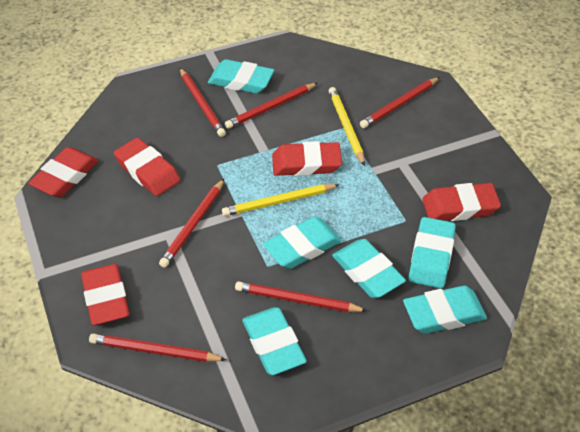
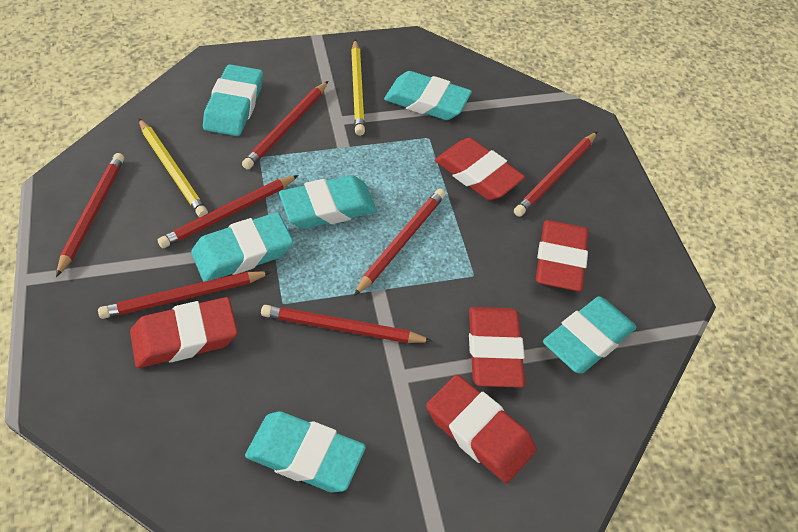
red pencil: 6 -> 7

